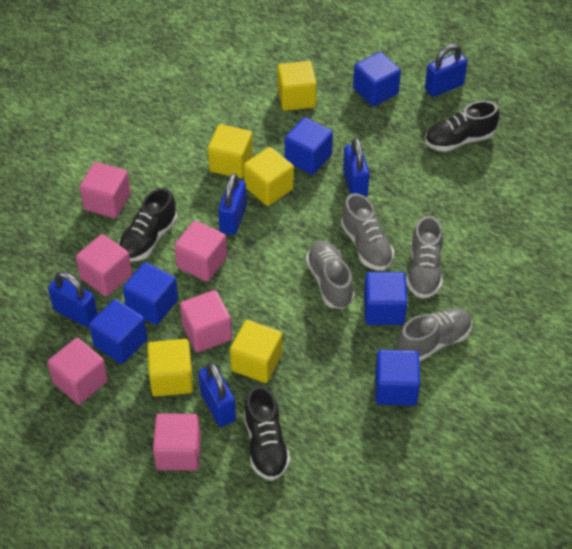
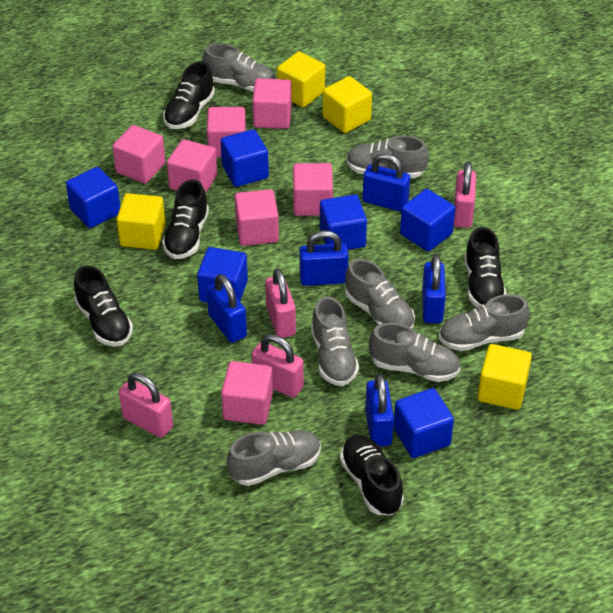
black shoe: 3 -> 5
grey shoe: 4 -> 7
pink cube: 6 -> 7
pink padlock: 0 -> 4
yellow cube: 5 -> 4

